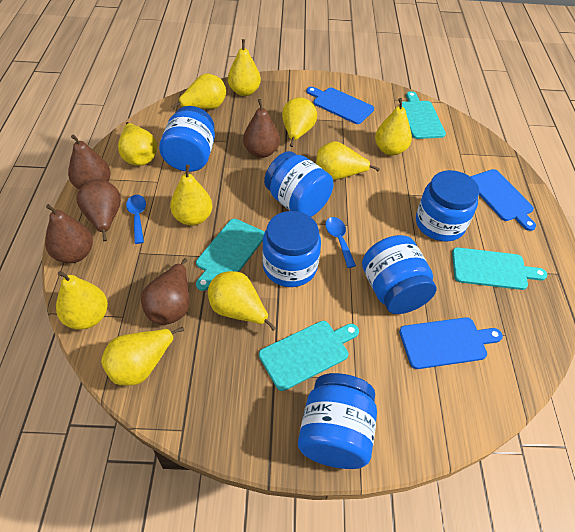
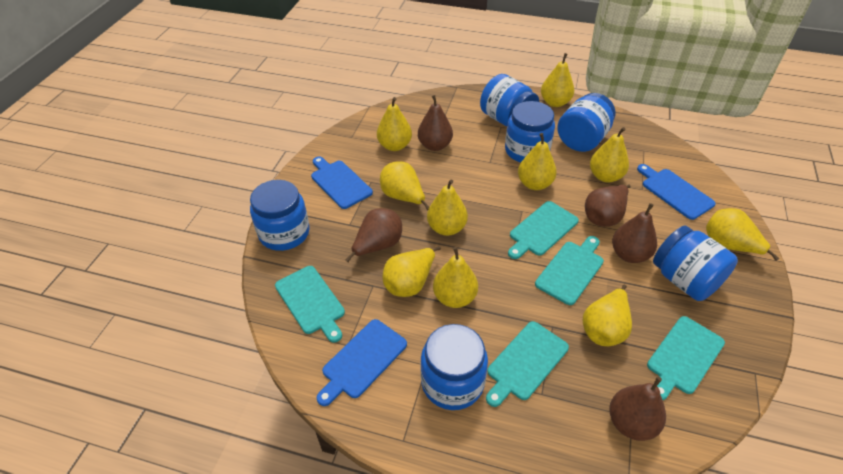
blue spoon: 2 -> 0
turquoise cutting board: 4 -> 5

